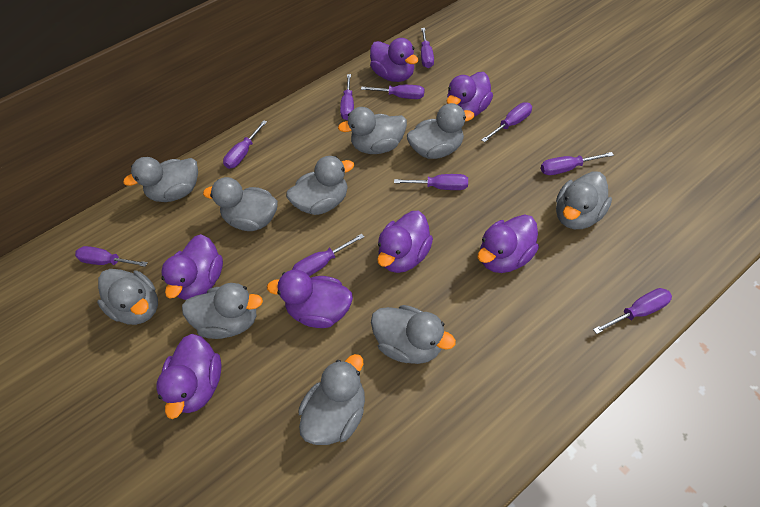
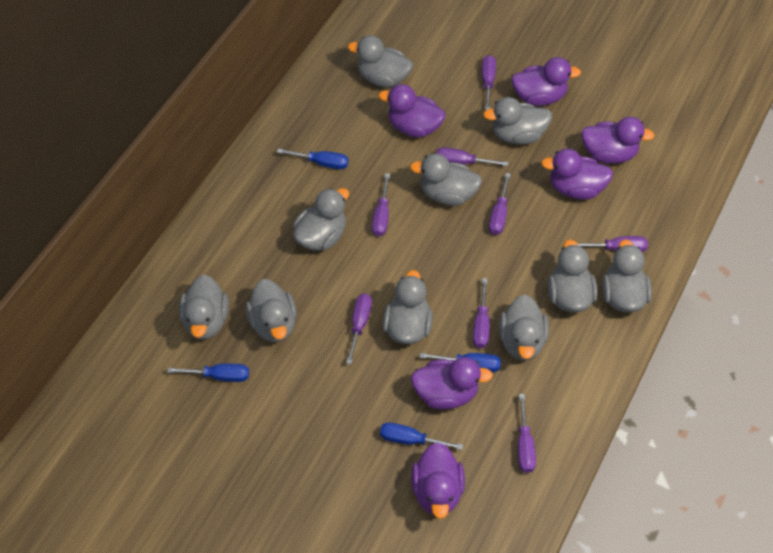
blue screwdriver: 0 -> 4
purple duck: 7 -> 6
purple screwdriver: 10 -> 8

